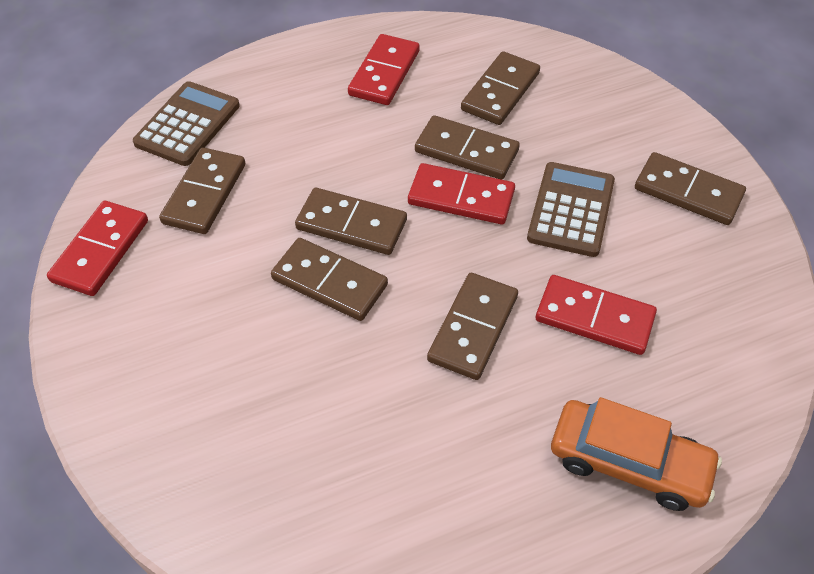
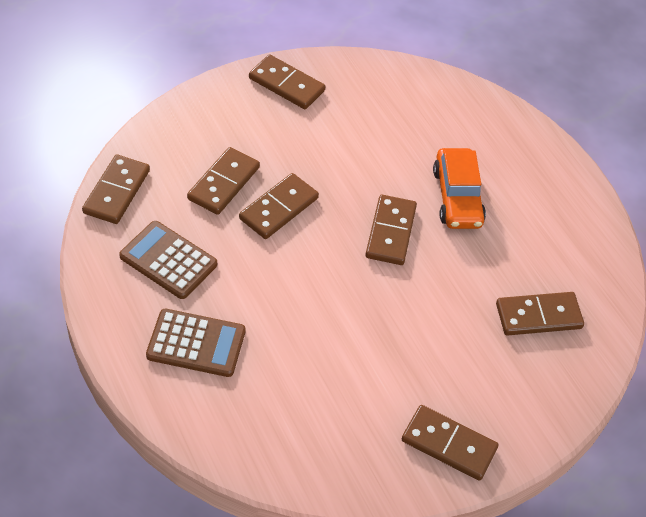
red domino: 4 -> 0

